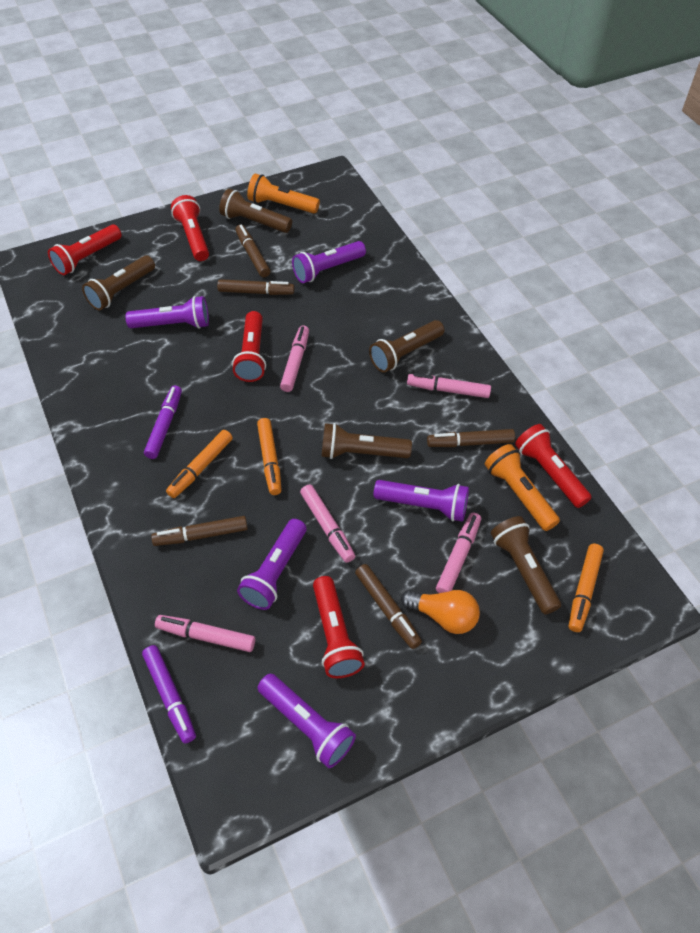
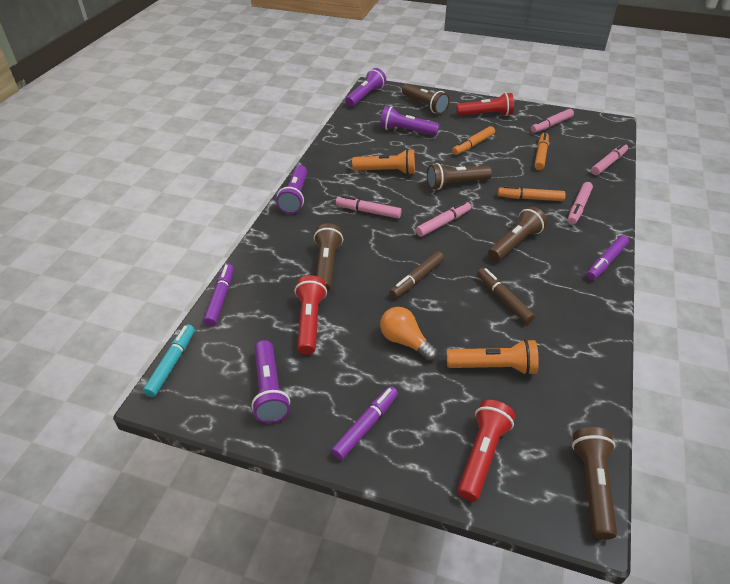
brown marker: 5 -> 2
purple flashlight: 5 -> 4
purple marker: 2 -> 3
red flashlight: 5 -> 3
turquoise marker: 0 -> 1

